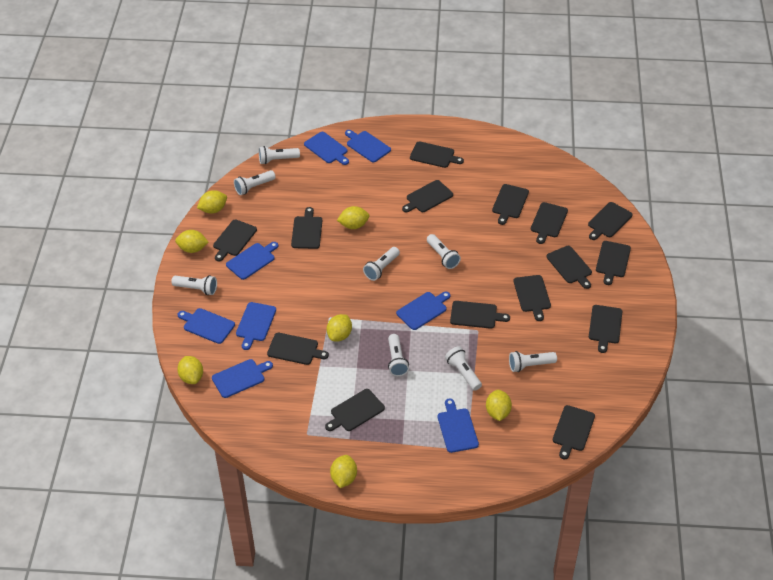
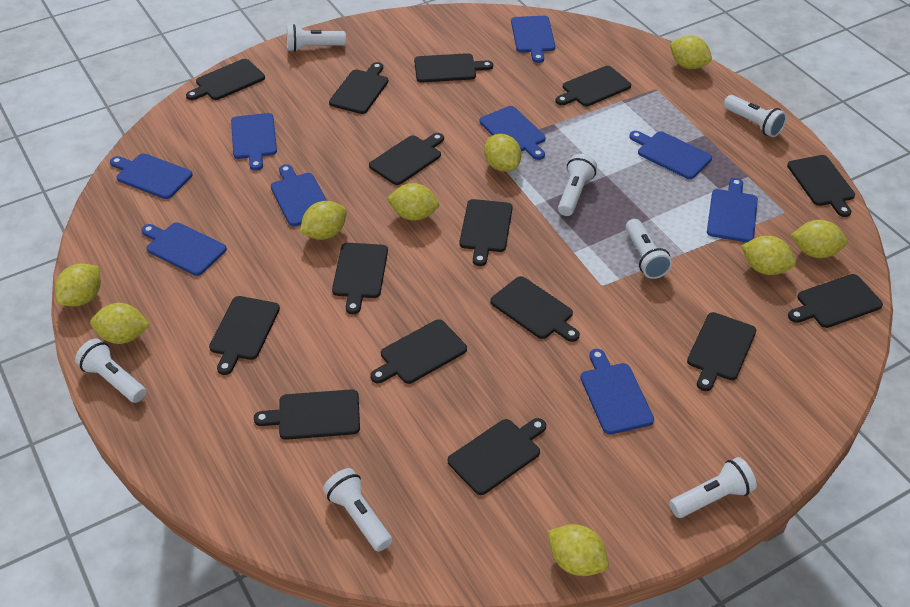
blue cutting board: 8 -> 9
white flashlight: 8 -> 7
yellow lemon: 7 -> 9

